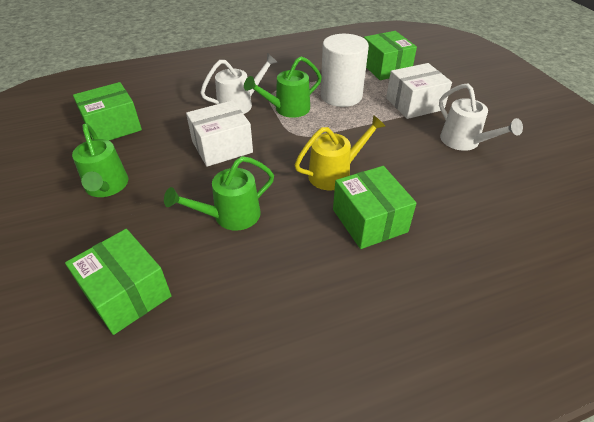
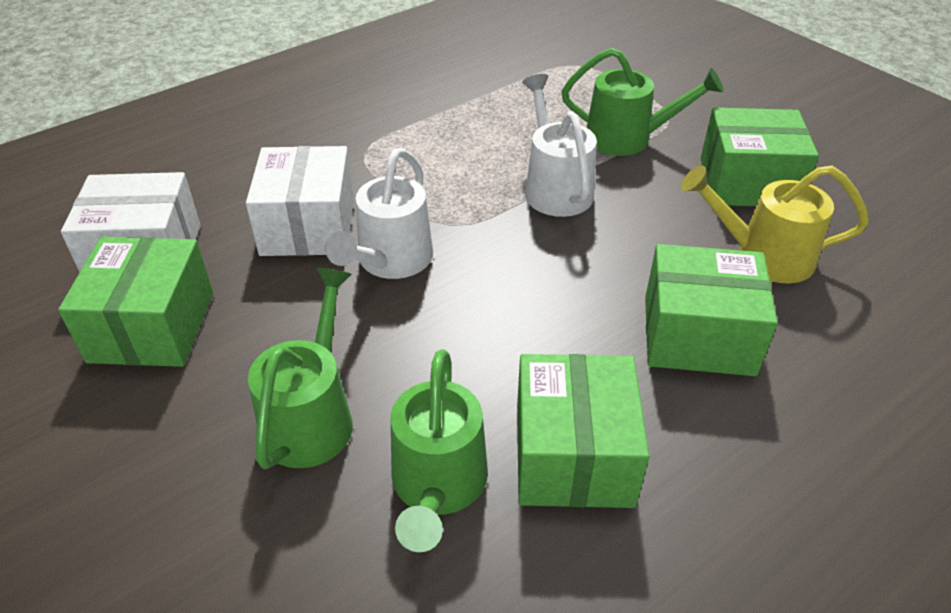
white cylinder: 1 -> 0

